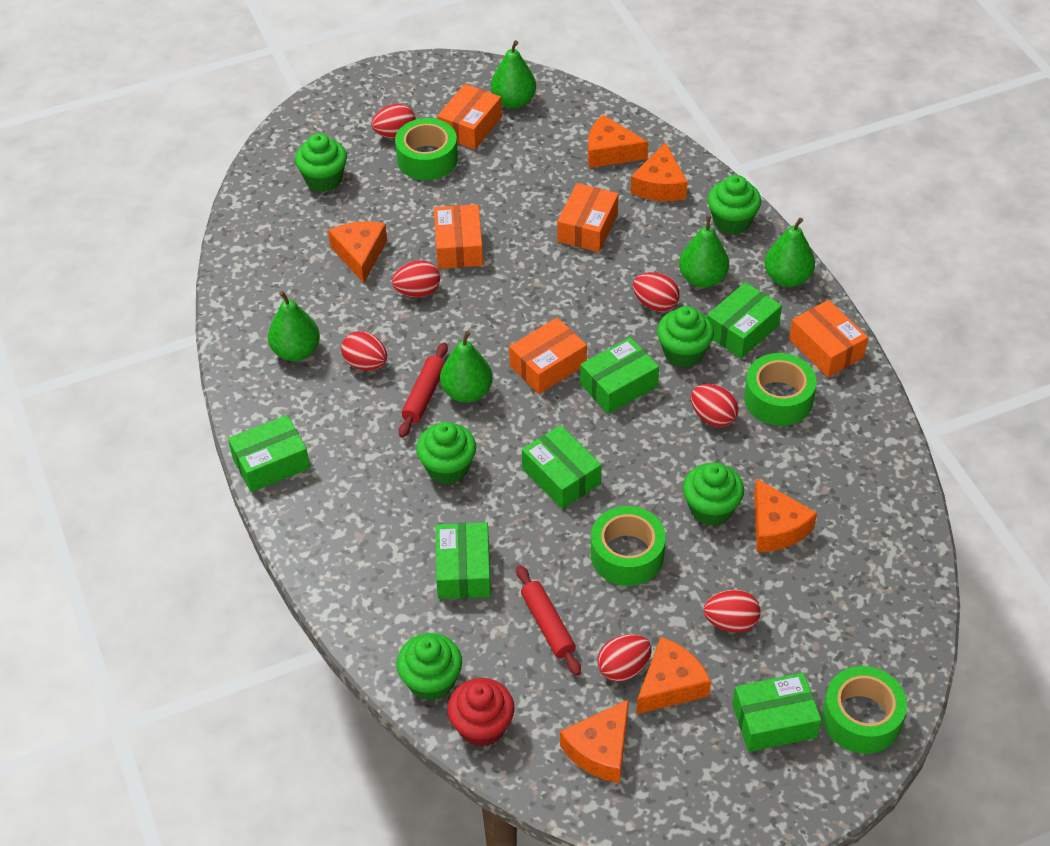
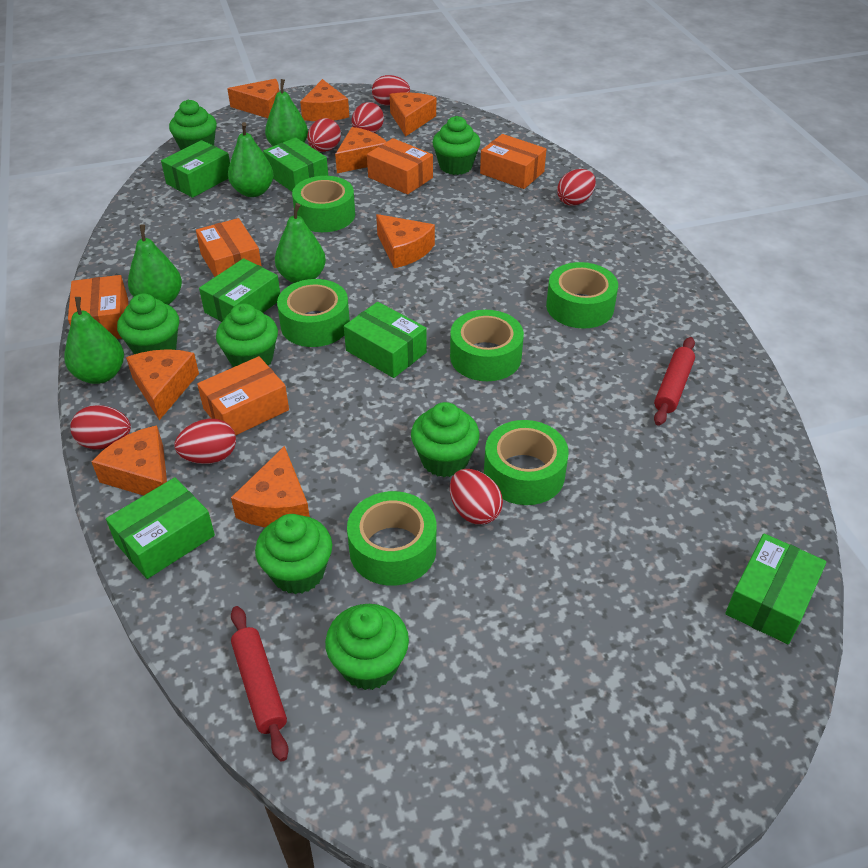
green cupcake: 6 -> 7
green tape: 4 -> 6
orange cheese: 6 -> 8
red cupcake: 1 -> 0

